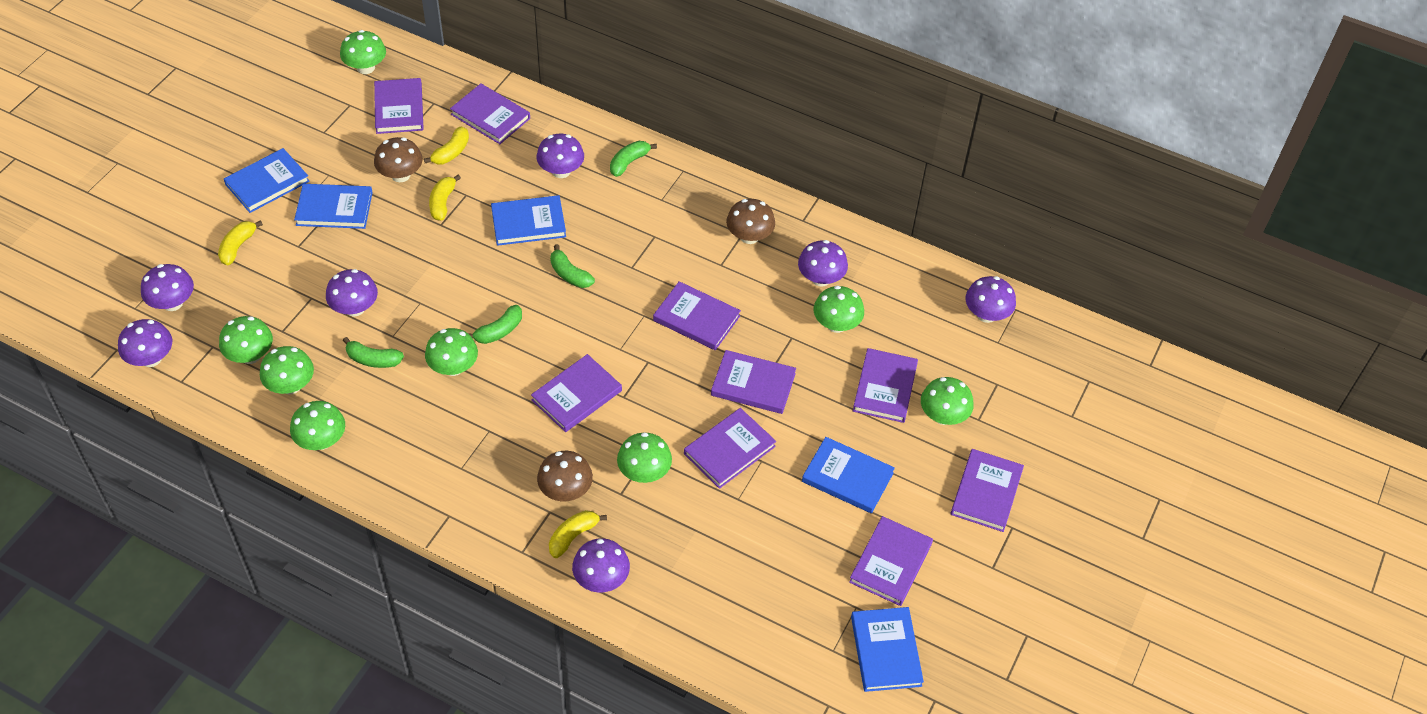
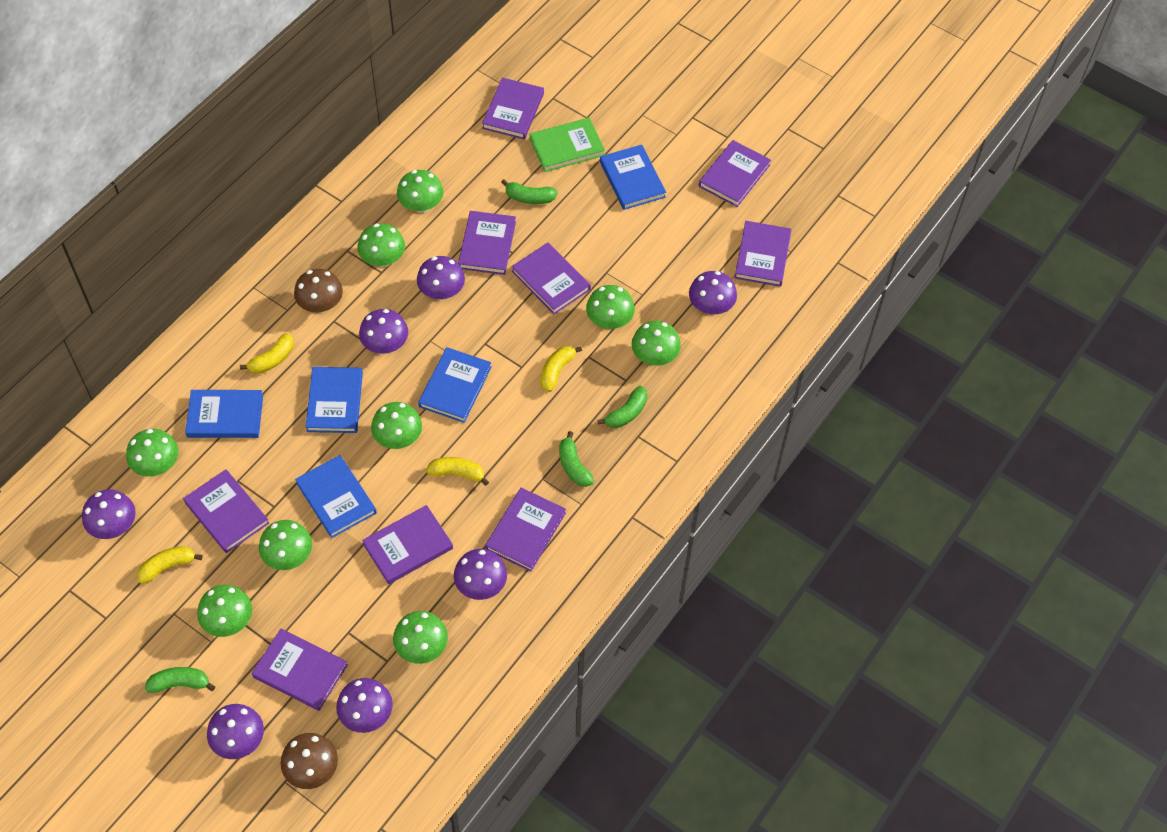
brown mushroom: 3 -> 2
green book: 0 -> 1
green mushroom: 8 -> 9

